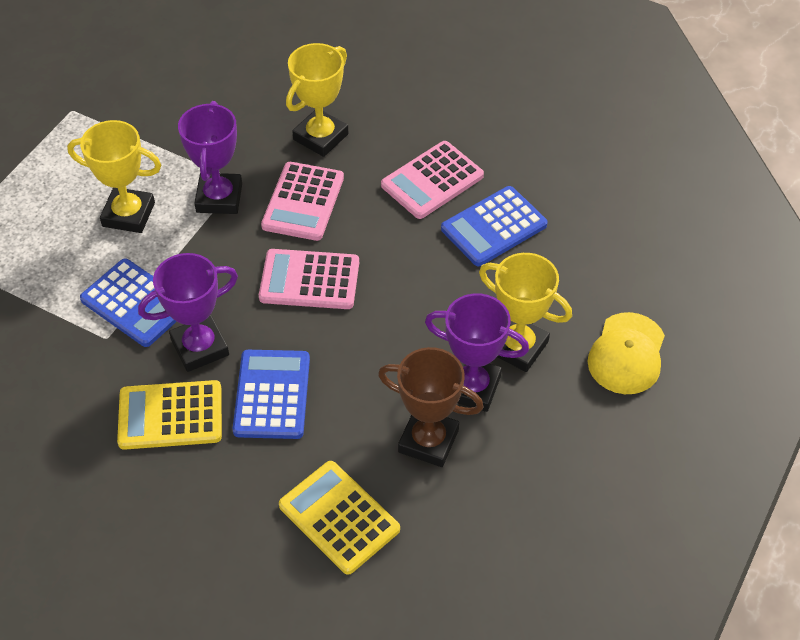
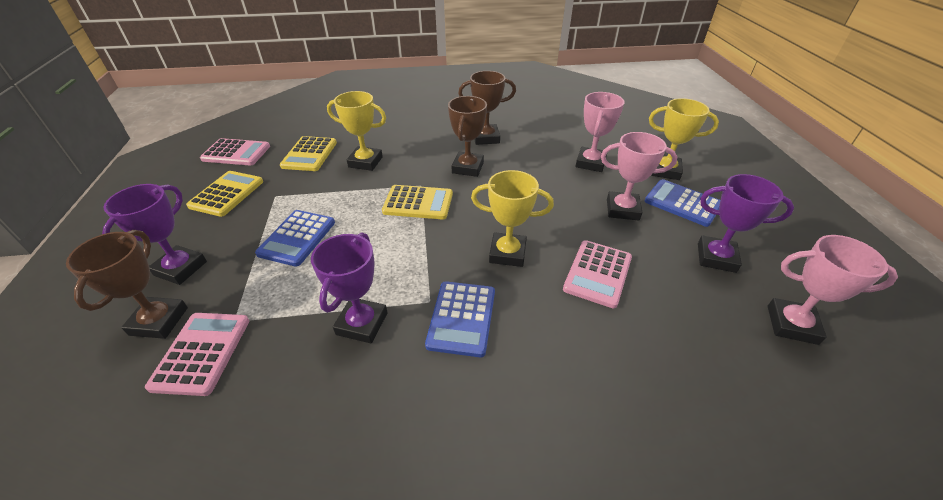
brown trophy: 1 -> 3
pink trophy: 0 -> 3
yellow calculator: 2 -> 3
yellow cap: 1 -> 0

